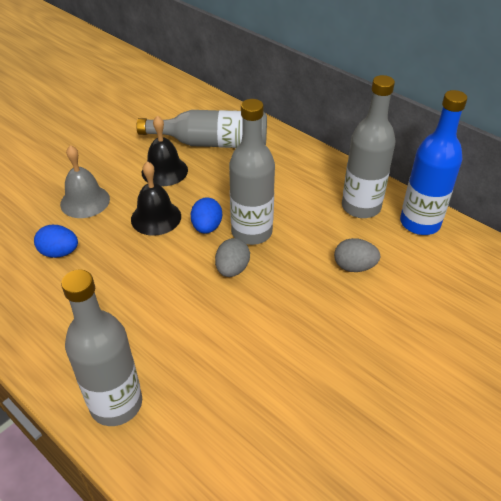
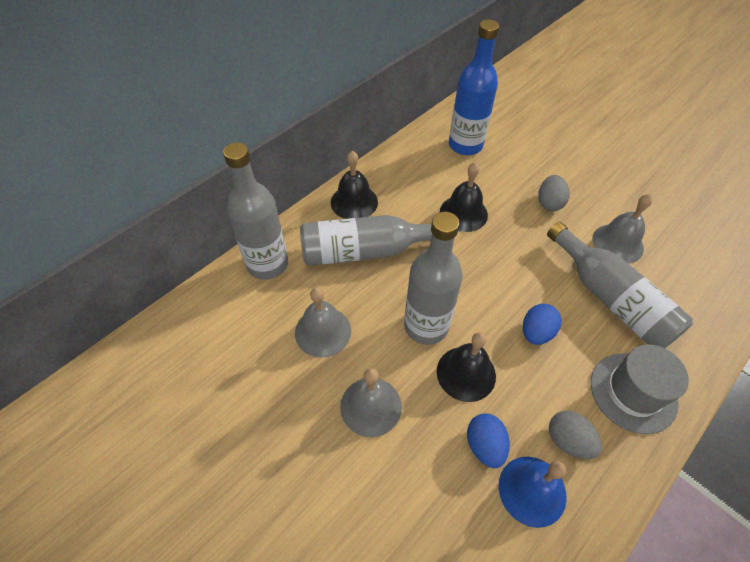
black bell: 2 -> 3
blue bell: 0 -> 1
grey bell: 1 -> 3
grey hat: 0 -> 1

